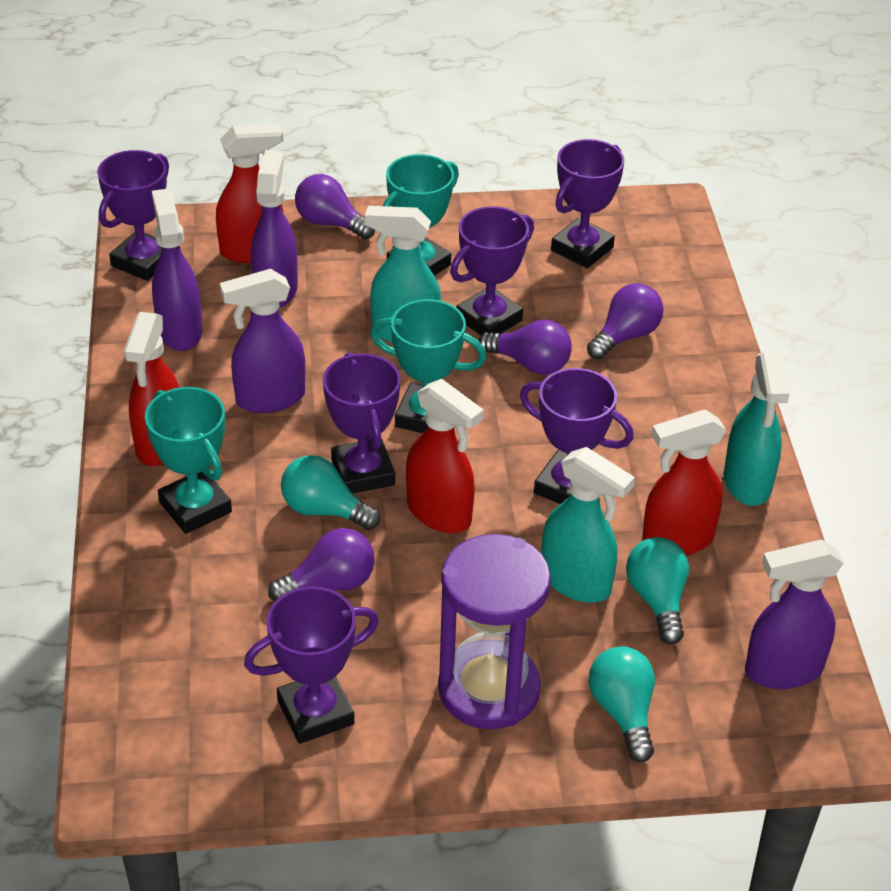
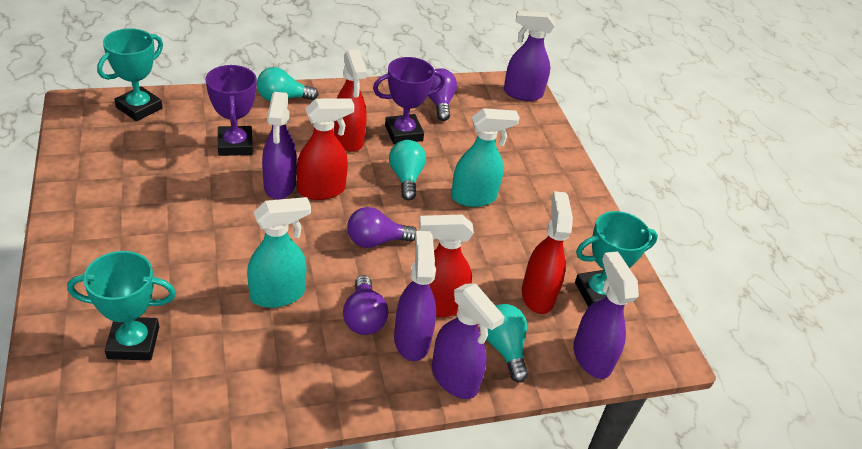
purple hourglass: 1 -> 0
purple light bulb: 4 -> 3
purple spray bottle: 4 -> 5
purple trophy: 6 -> 2
turquoise spray bottle: 3 -> 2

